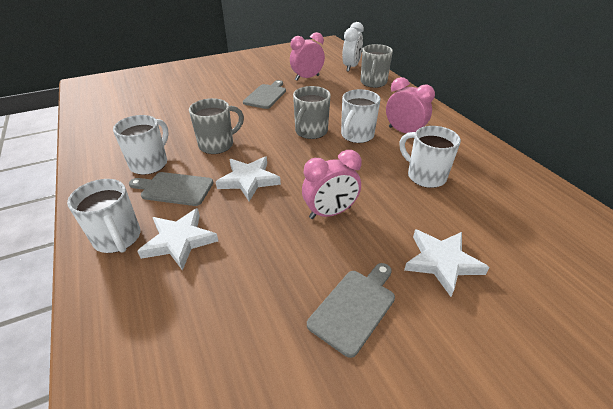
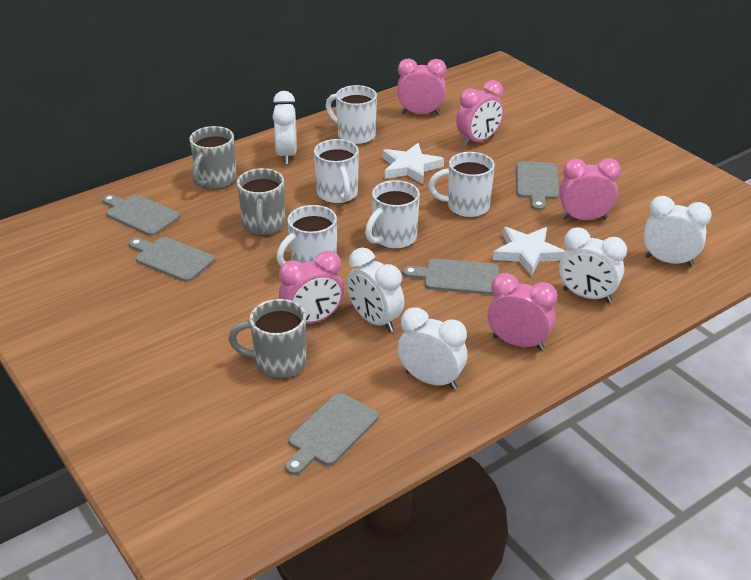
grey cutting board: 3 -> 5
pink clock: 3 -> 5
white clock: 1 -> 5
white mug: 4 -> 5
white star: 3 -> 2

